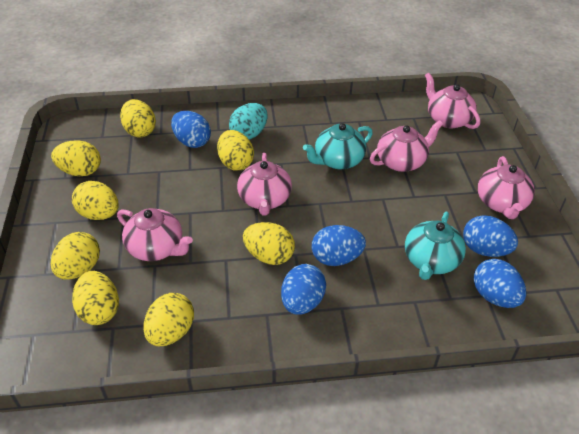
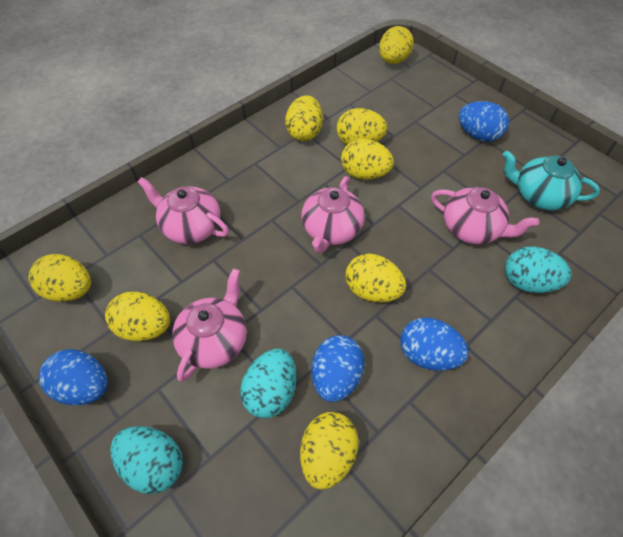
blue egg: 5 -> 4
pink teapot: 5 -> 4
turquoise egg: 1 -> 3
turquoise teapot: 2 -> 1

